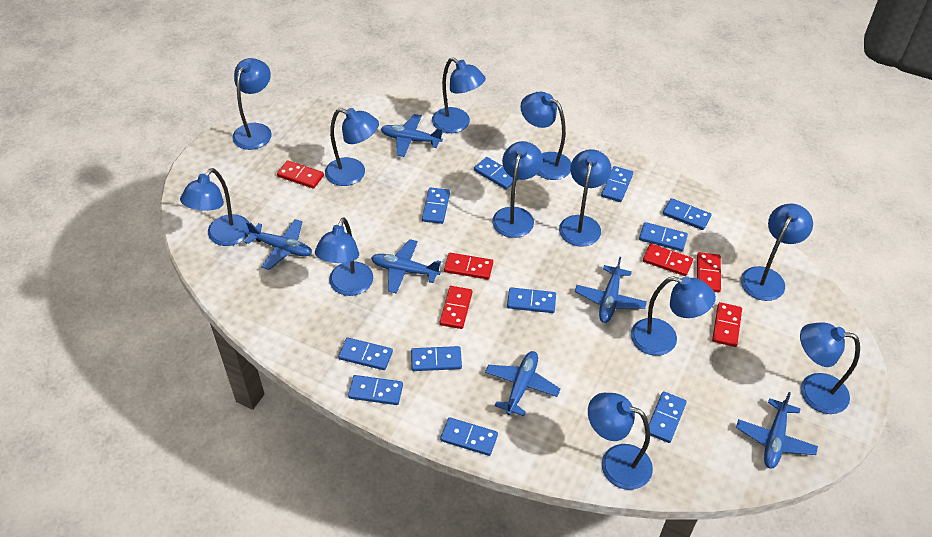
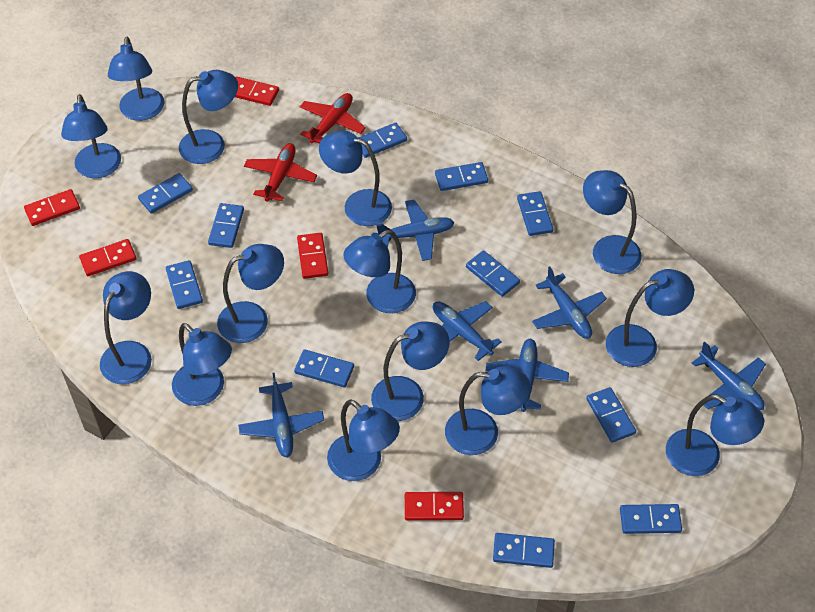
blue lamp: 12 -> 14
red domino: 6 -> 5
red plane: 0 -> 2

